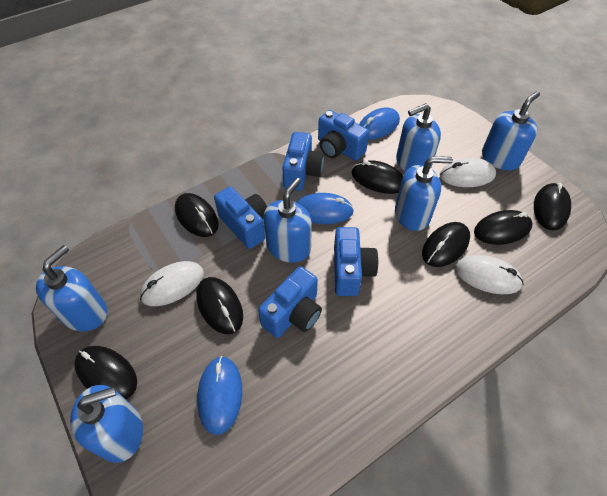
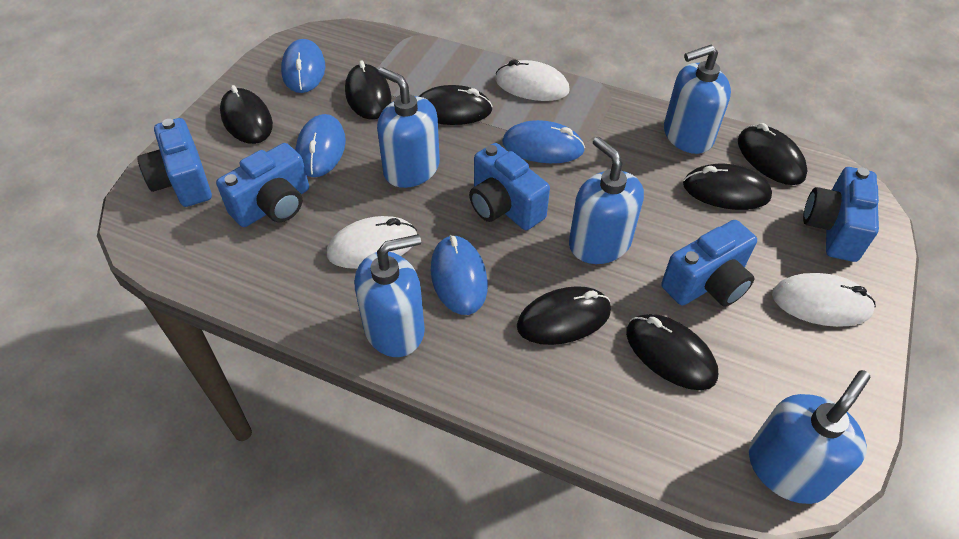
blue mouse: 3 -> 4
blue soap dispenser: 6 -> 5

